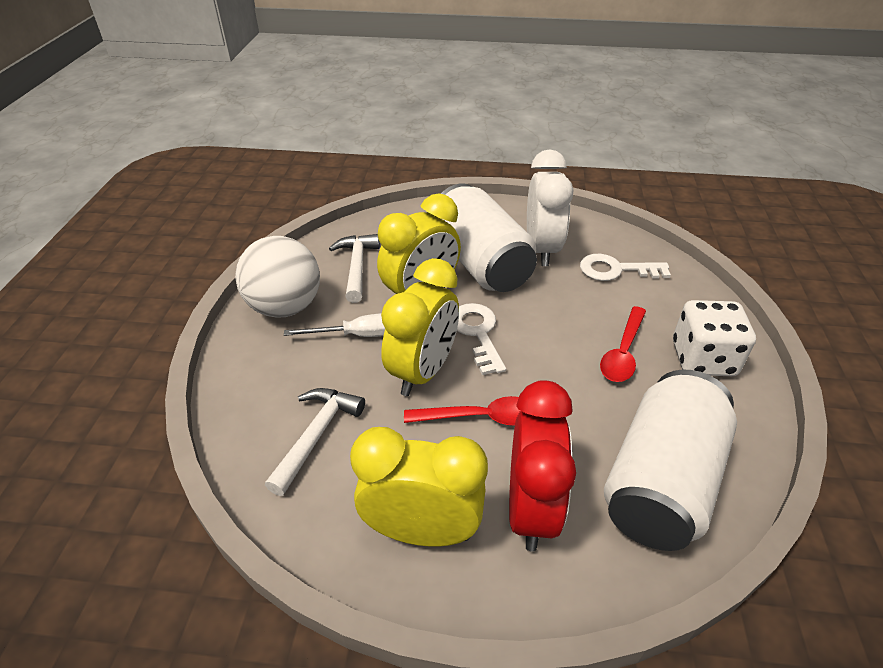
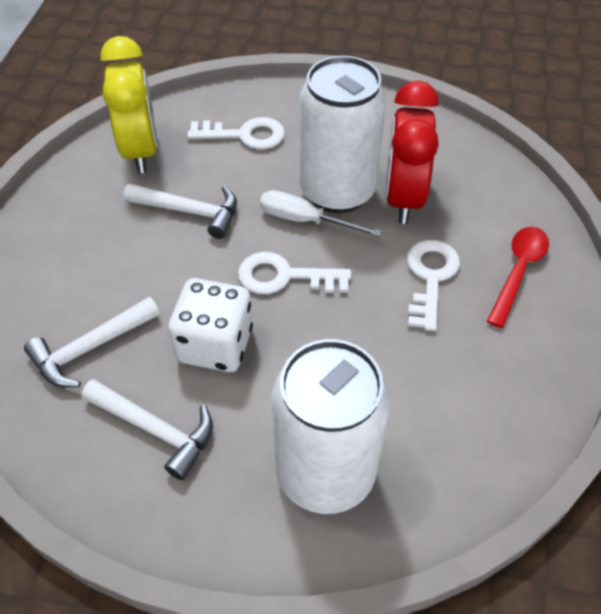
red spoon: 2 -> 1
white ball: 1 -> 0
white clock: 1 -> 0
white hammer: 2 -> 3
white key: 2 -> 3
yellow clock: 3 -> 1

